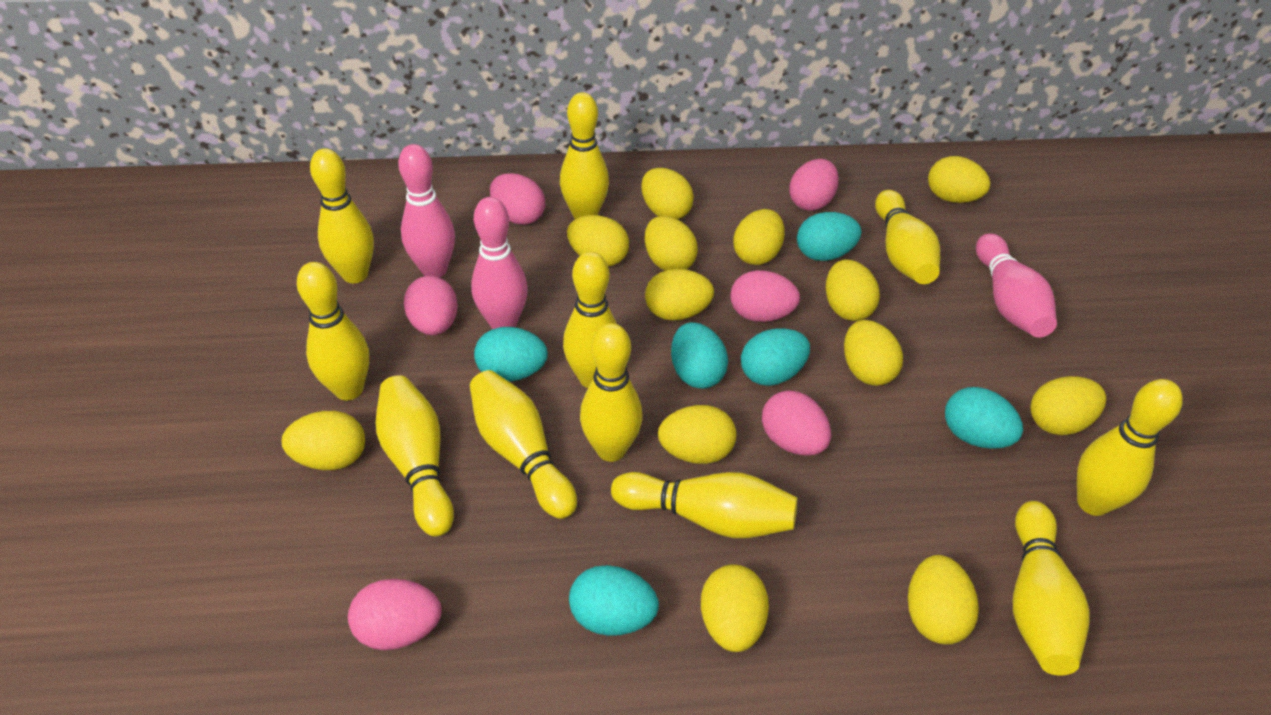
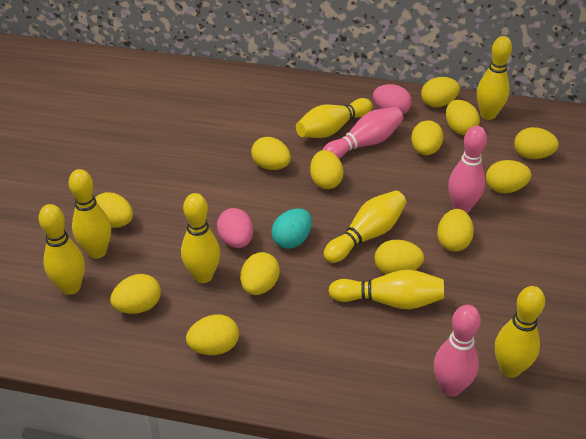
pink egg: 6 -> 2
turquoise egg: 6 -> 1
yellow bowling pin: 11 -> 8

